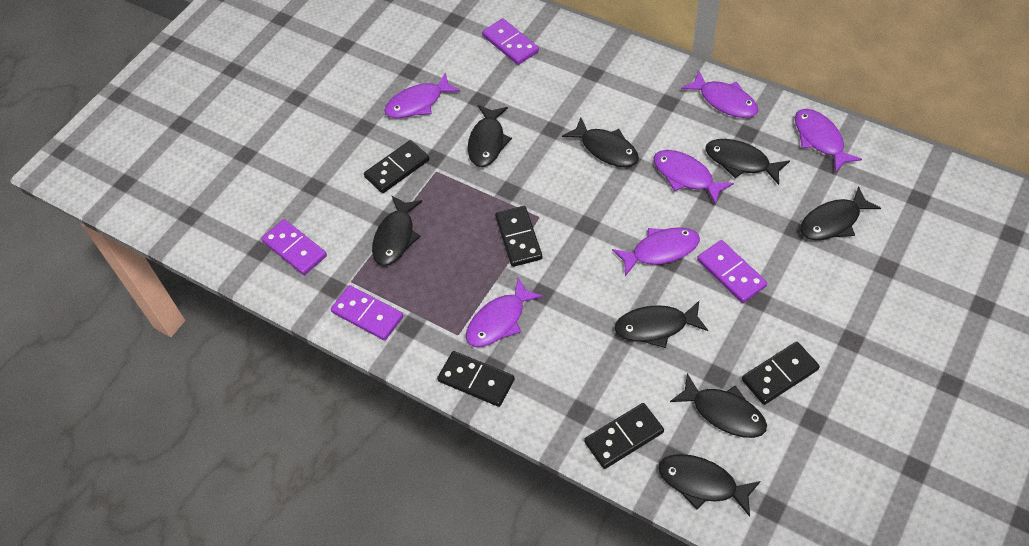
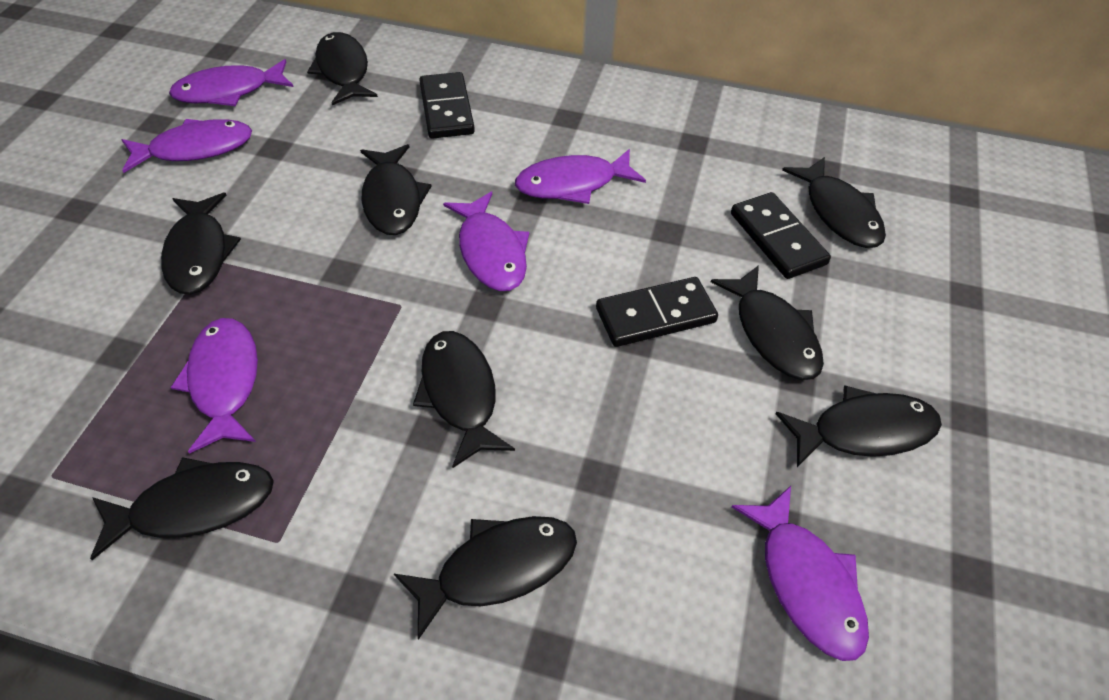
black domino: 5 -> 3
black fish: 8 -> 9
purple domino: 4 -> 0

